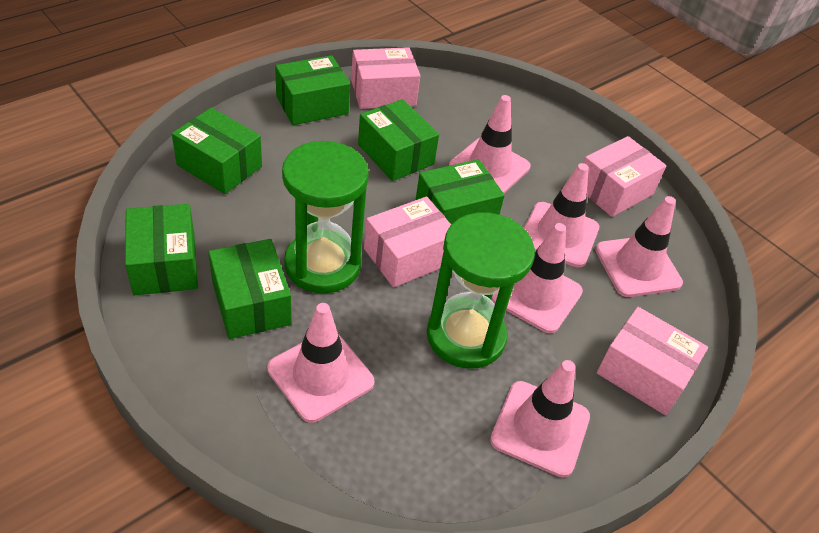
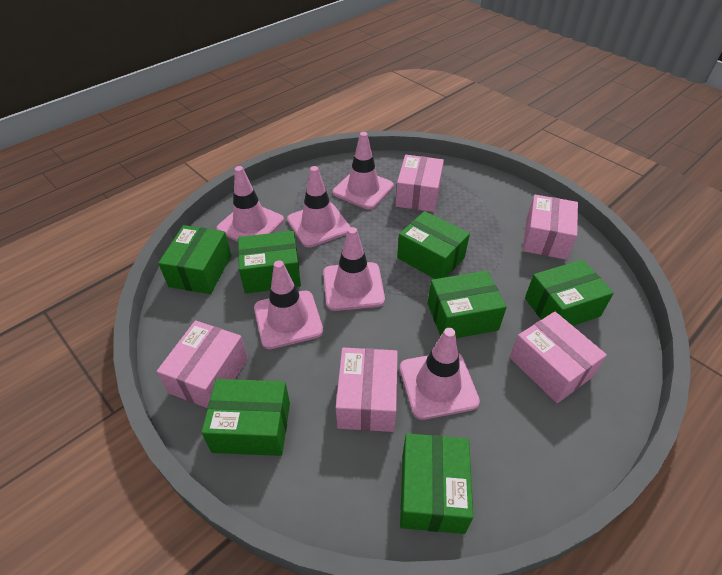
green box: 6 -> 7
green hourglass: 2 -> 0
pink box: 4 -> 5

